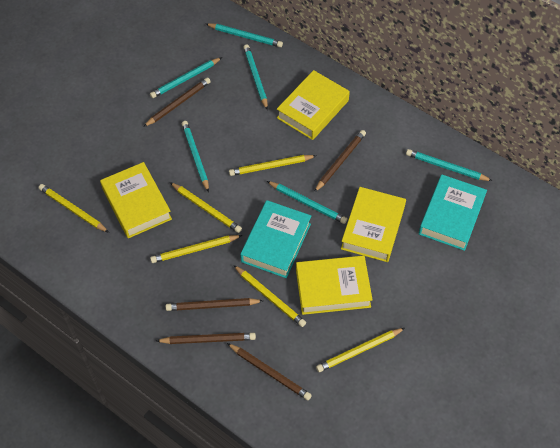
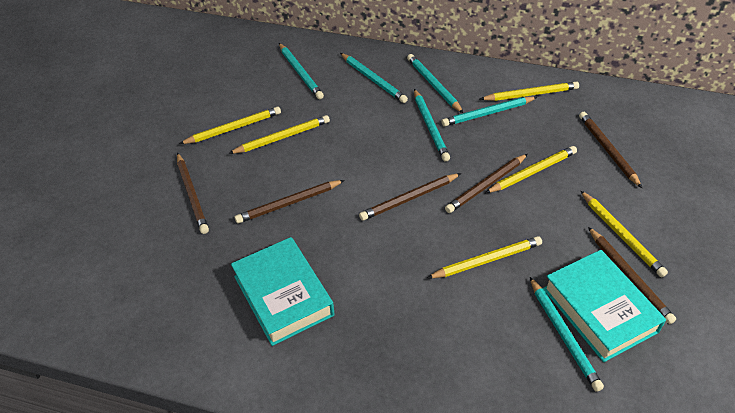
brown pencil: 5 -> 6
yellow book: 4 -> 0

